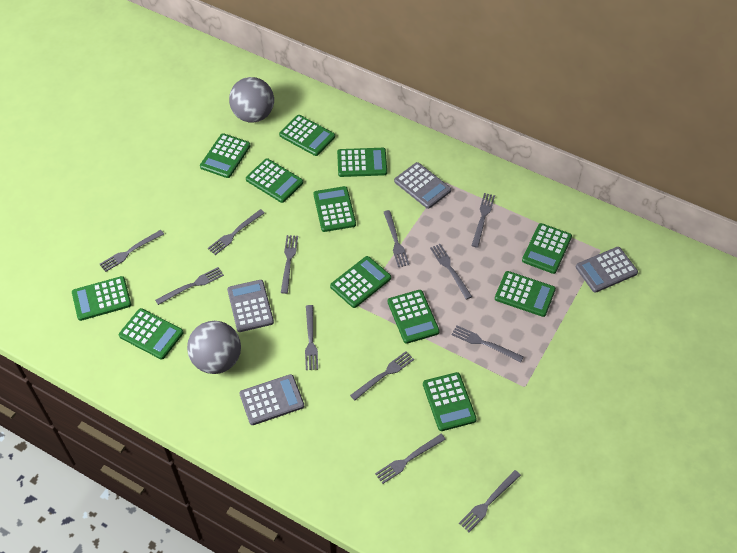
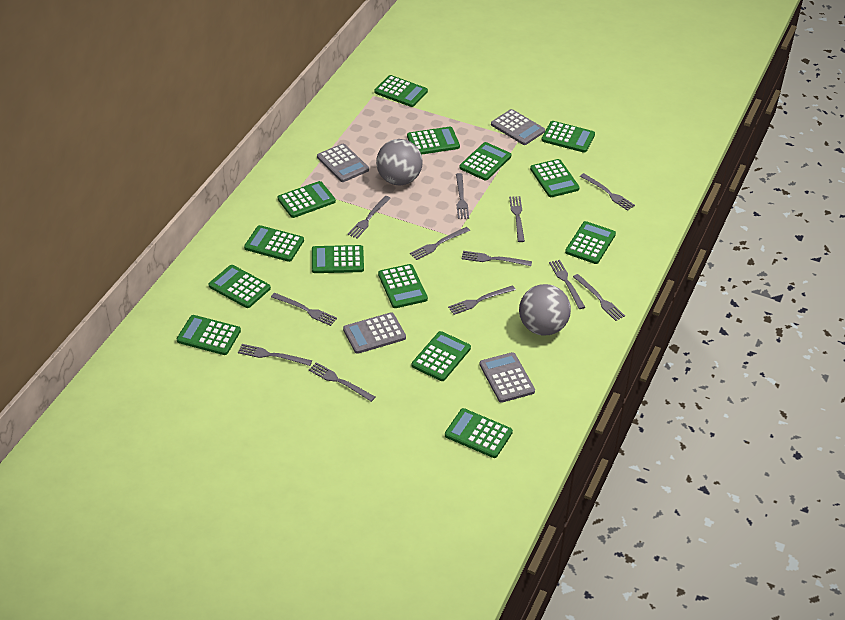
green calculator: 12 -> 14

